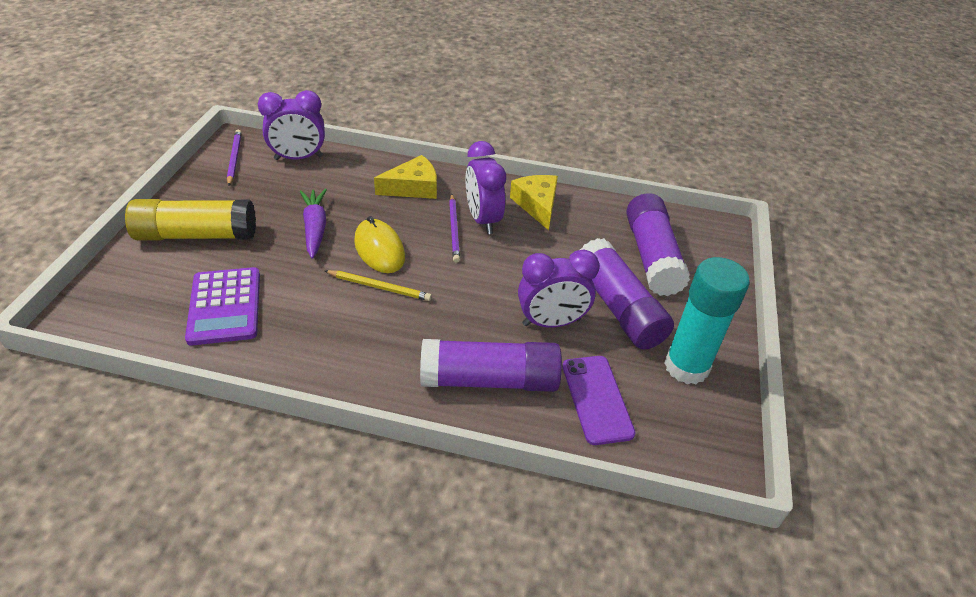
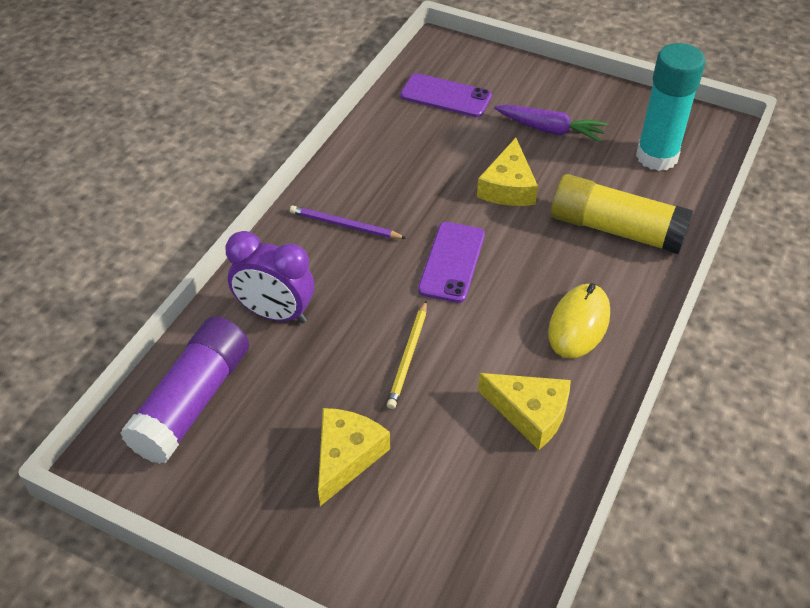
purple calculator: 1 -> 0
purple clock: 3 -> 1
purple glue stick: 3 -> 1
purple pencil: 2 -> 1
purple phone: 1 -> 2
yellow cheese: 2 -> 3

